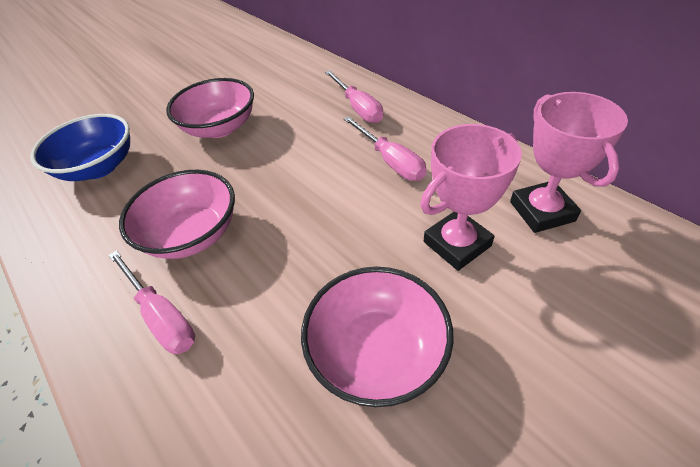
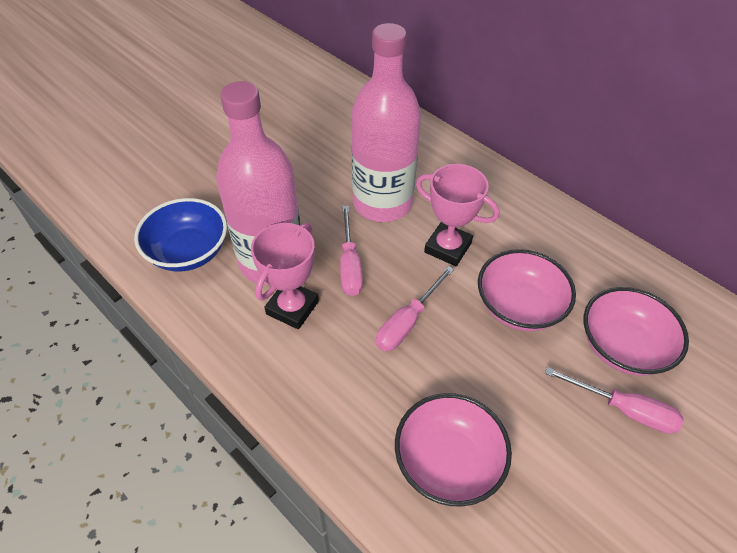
pink bottle: 0 -> 2

